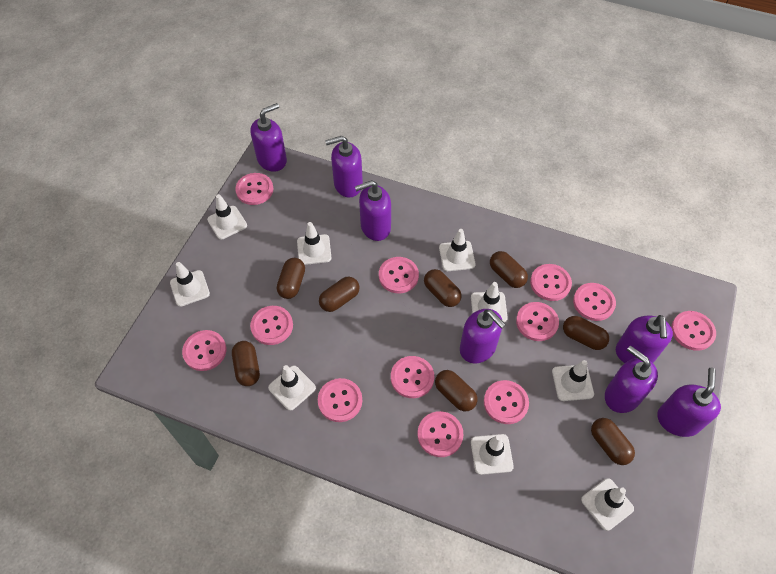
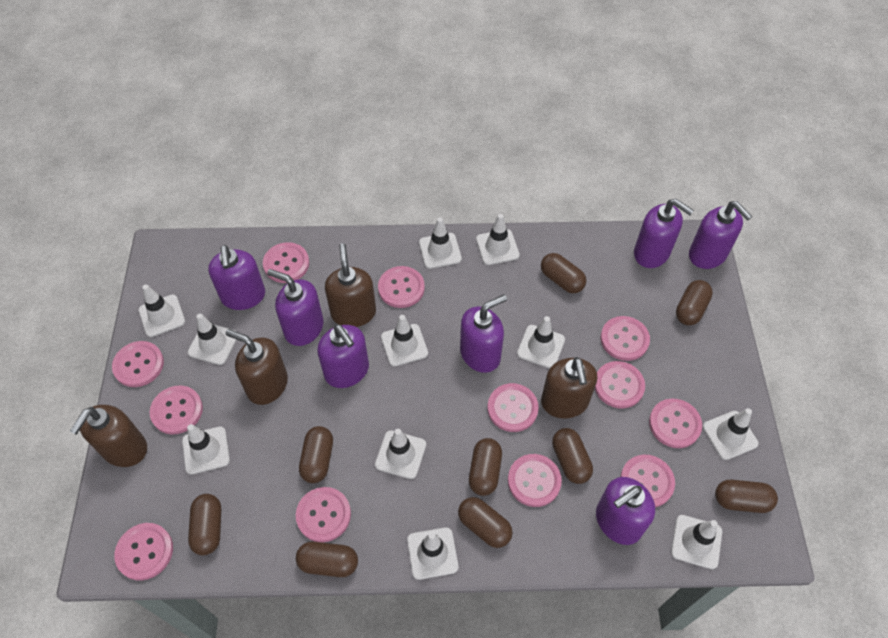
brown capsule: 8 -> 9
brown soap dispenser: 0 -> 4
white traffic cone: 9 -> 11

